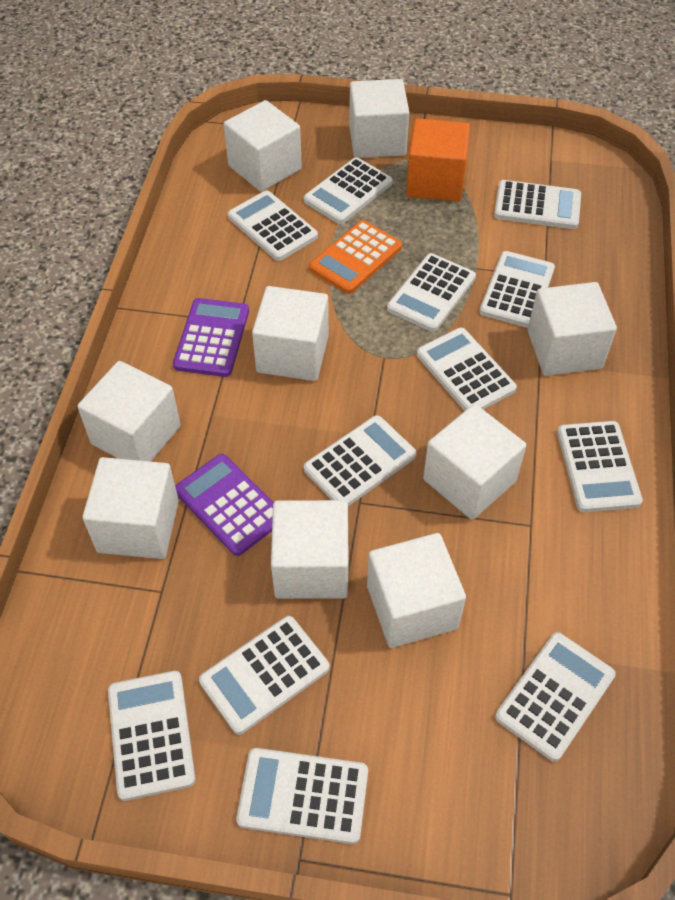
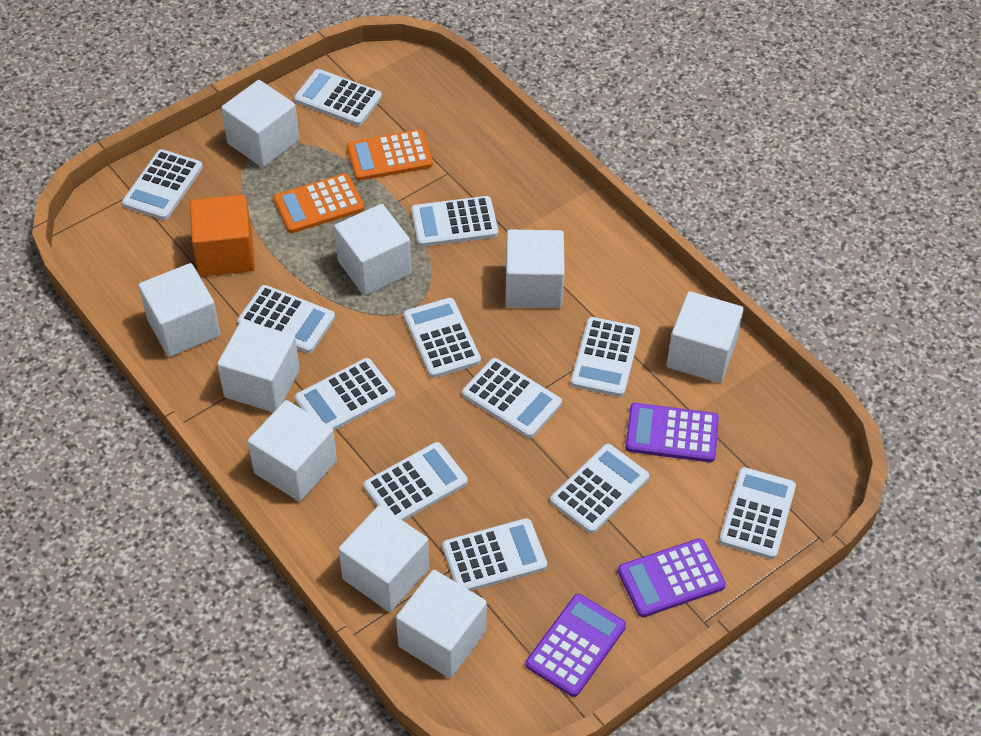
orange calculator: 1 -> 2
purple calculator: 2 -> 3

